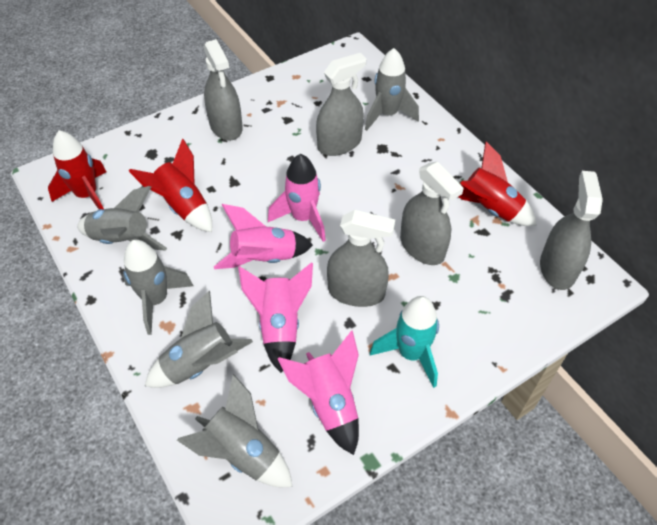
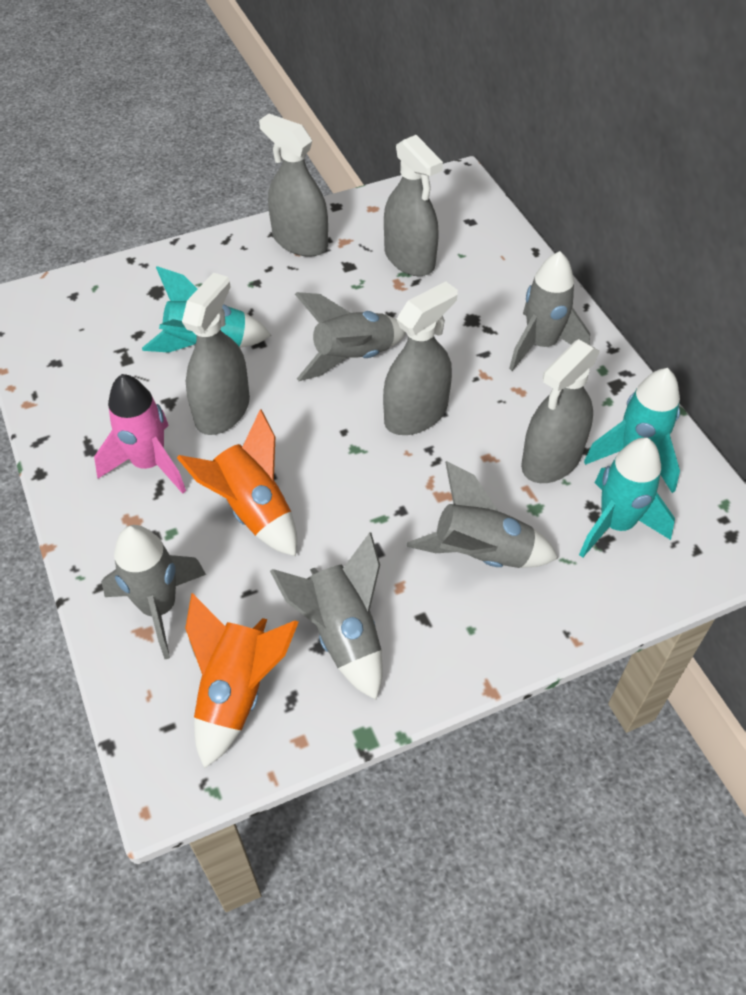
orange rocket: 0 -> 2
pink rocket: 4 -> 1
red rocket: 3 -> 0
turquoise rocket: 1 -> 3

